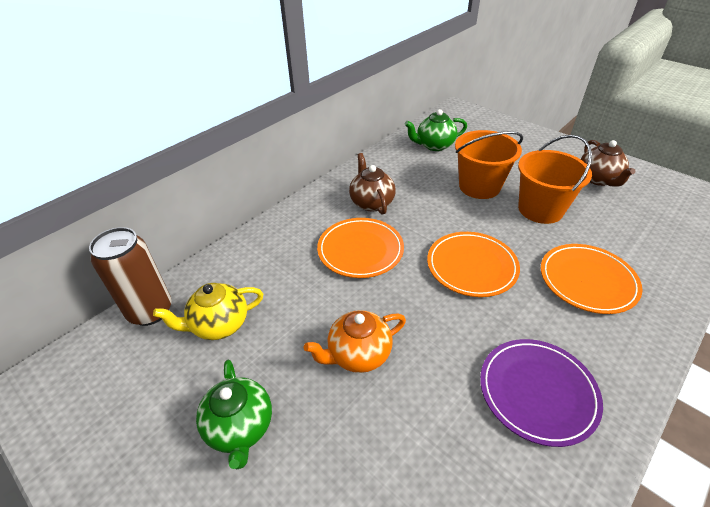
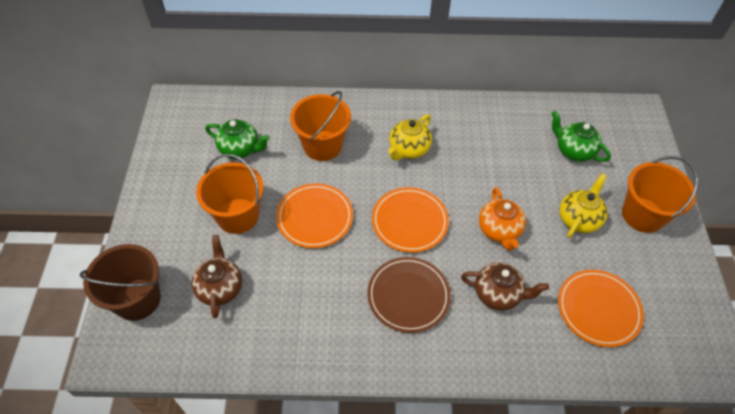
brown bucket: 0 -> 1
brown can: 1 -> 0
brown plate: 0 -> 1
orange bucket: 2 -> 3
purple plate: 1 -> 0
yellow teapot: 1 -> 2

